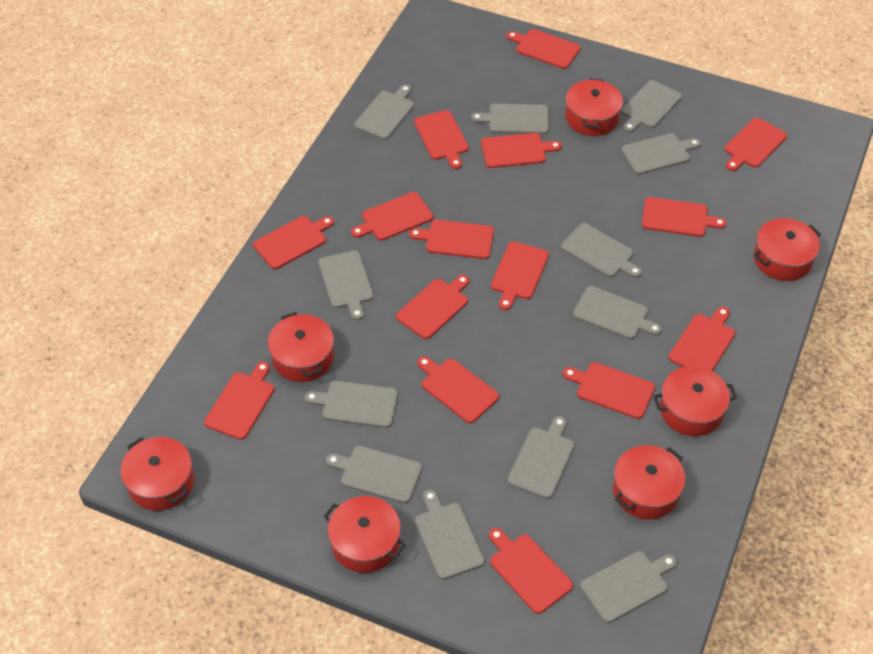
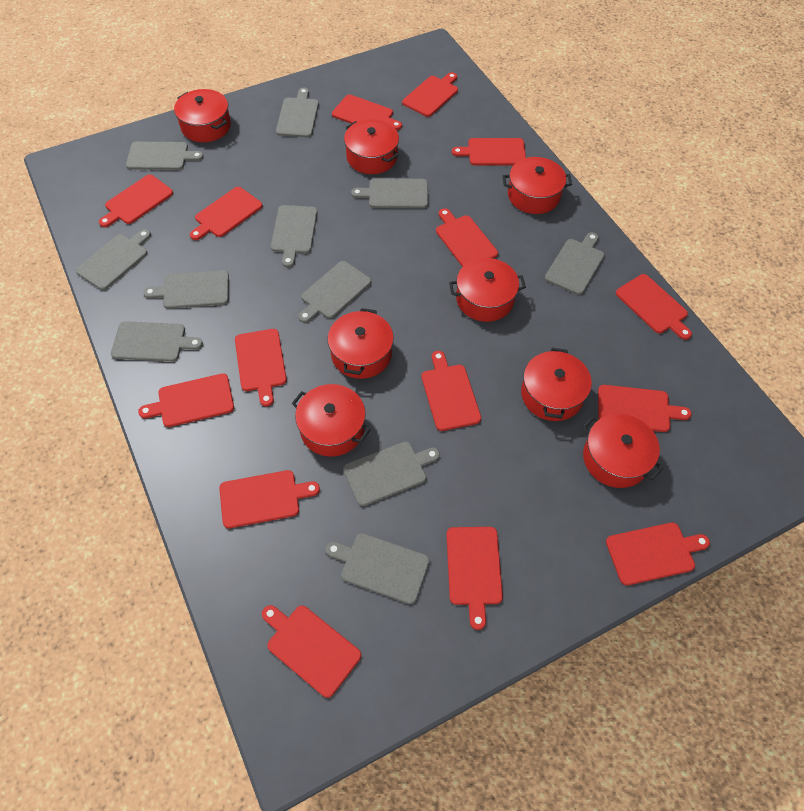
grey cutting board: 12 -> 11
red pot: 7 -> 8

